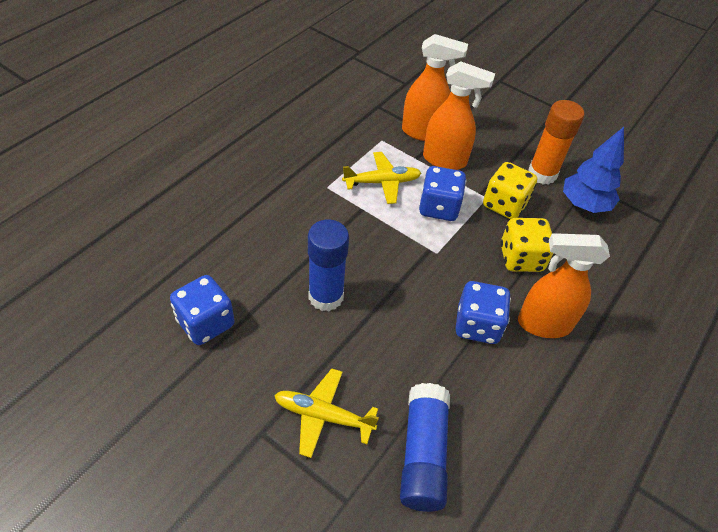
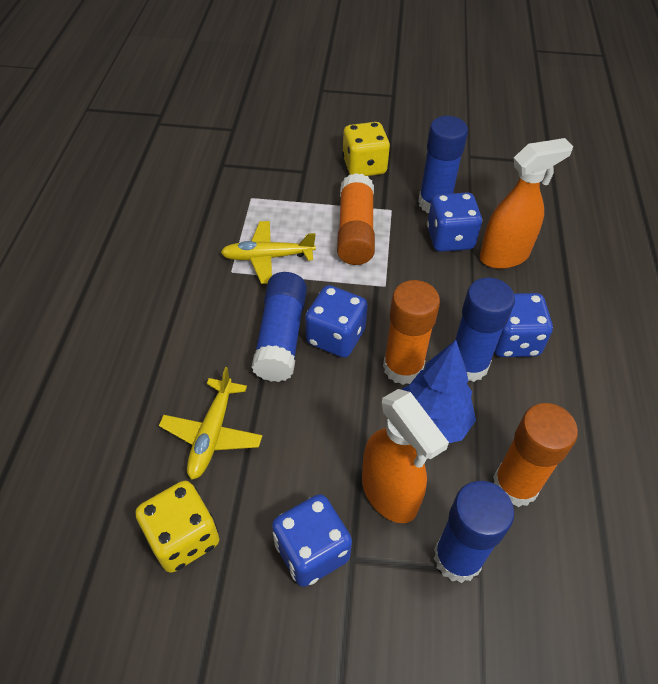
blue dice: 3 -> 4
blue glue stick: 2 -> 4
orange glue stick: 1 -> 3
orange spray bottle: 3 -> 2

